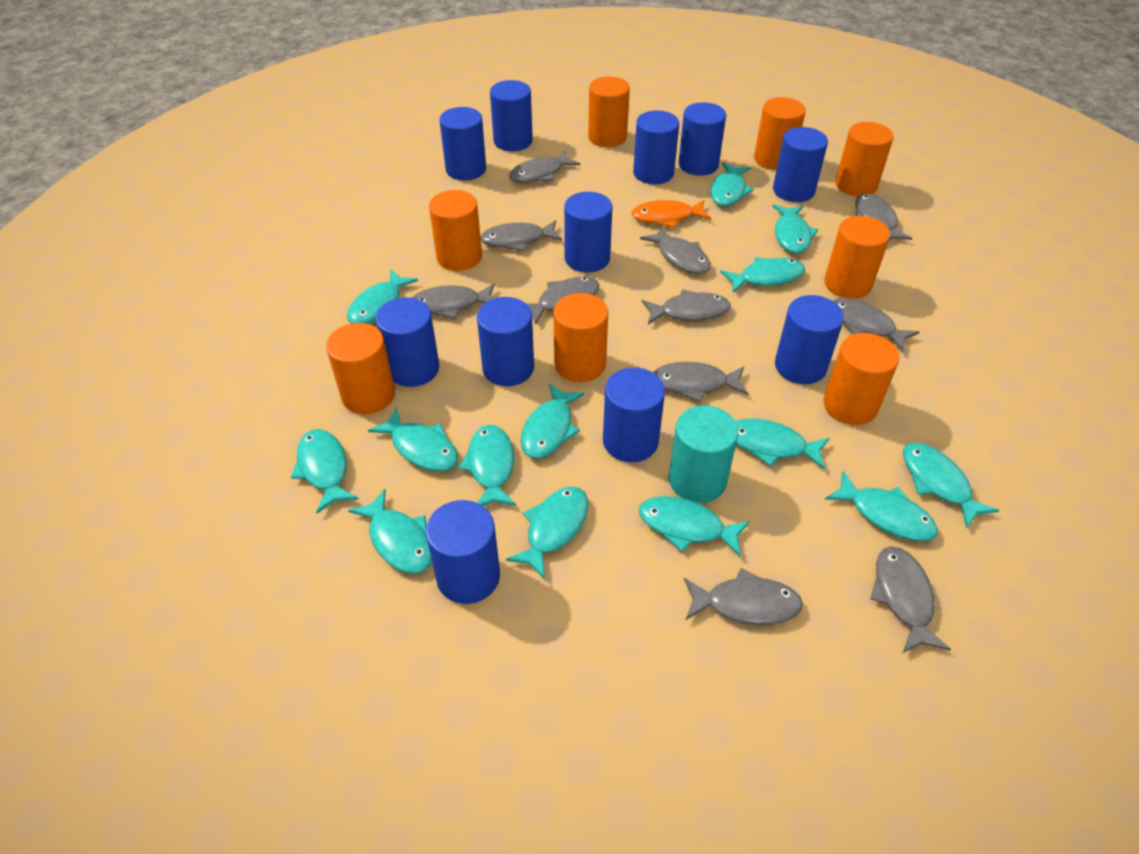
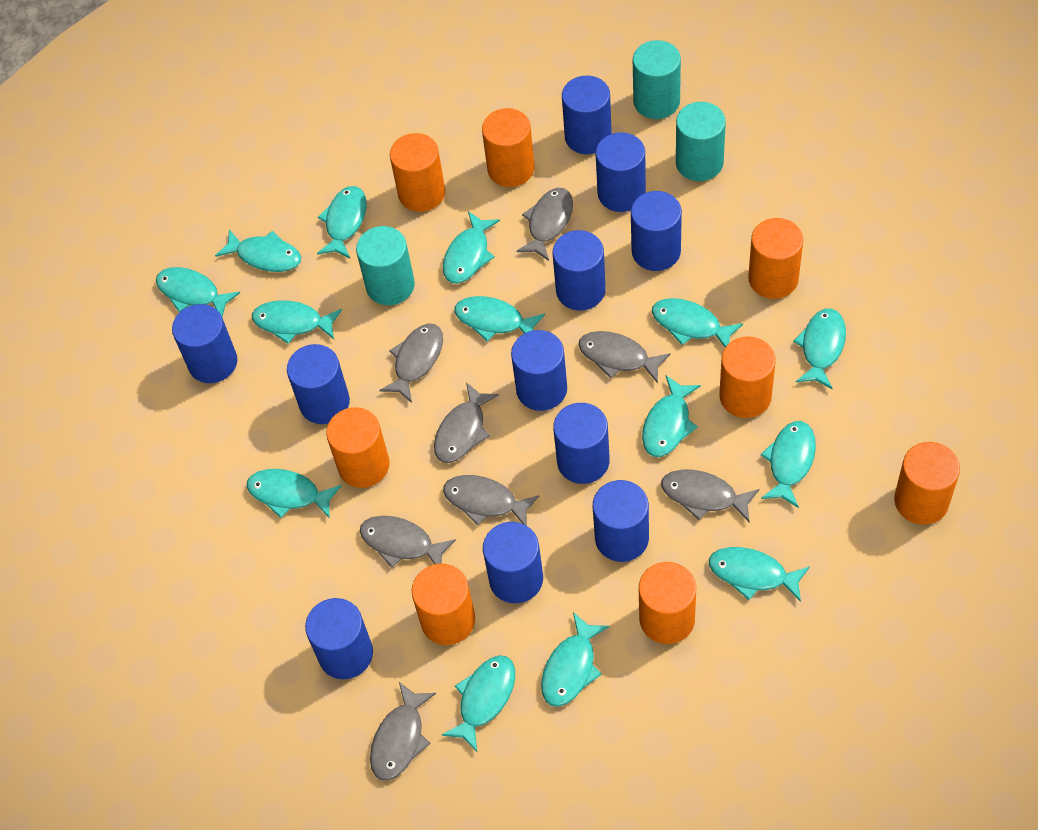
grey fish: 11 -> 8
orange fish: 1 -> 0
turquoise cylinder: 1 -> 3

